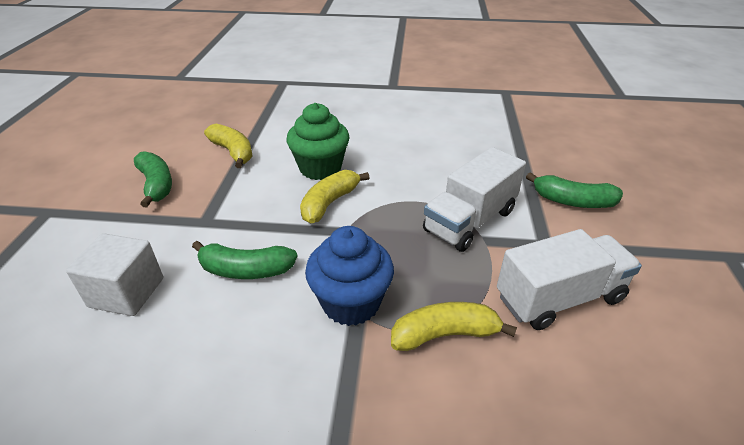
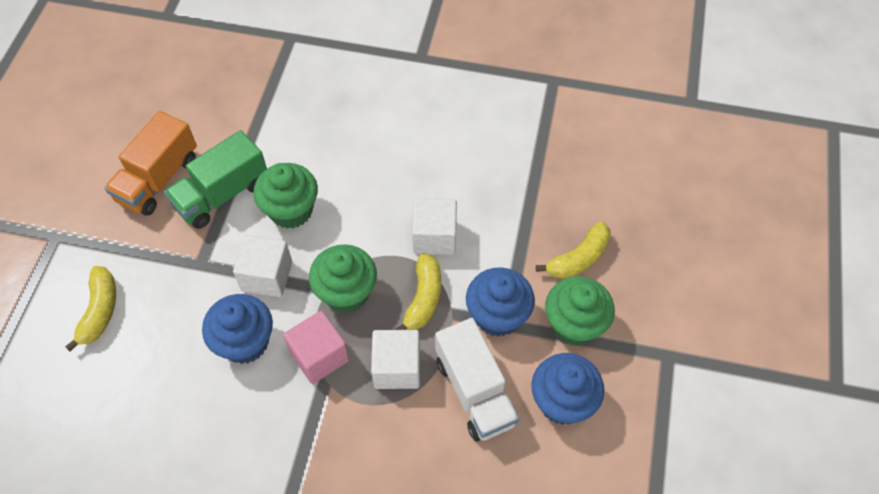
blue cupcake: 1 -> 3
green banana: 3 -> 0
green cupcake: 1 -> 3
green truck: 0 -> 1
orange truck: 0 -> 1
pink cube: 0 -> 1
white cube: 1 -> 3
white truck: 2 -> 1

